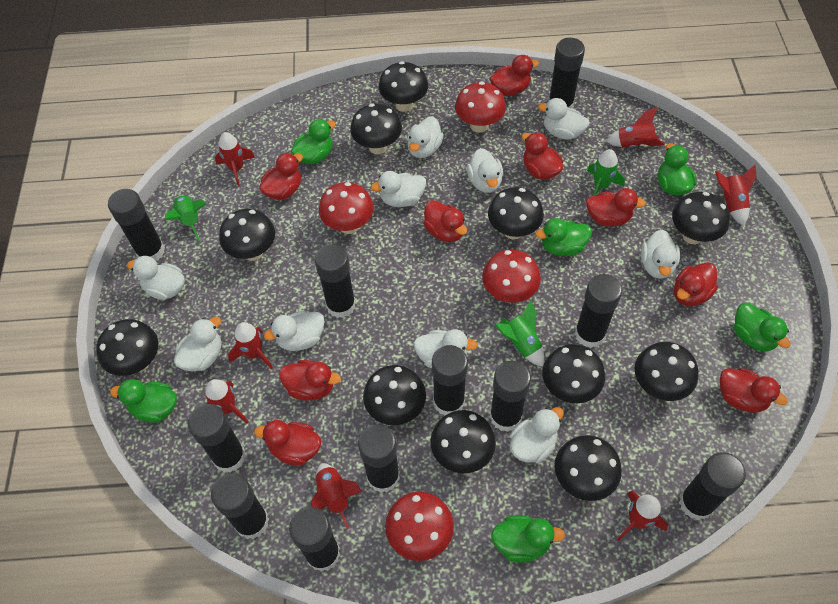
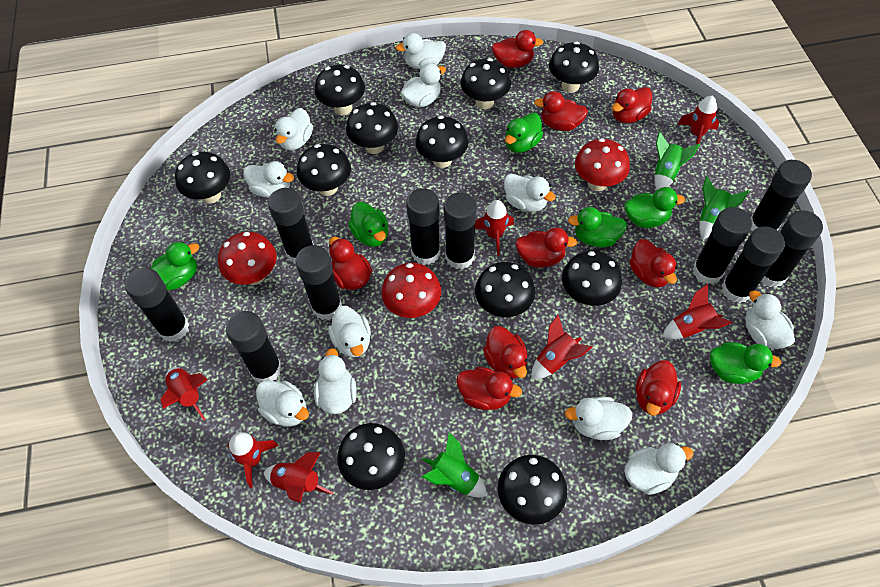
black glue stick: 11 -> 10
red mushroom: 4 -> 3
white duck: 10 -> 11

